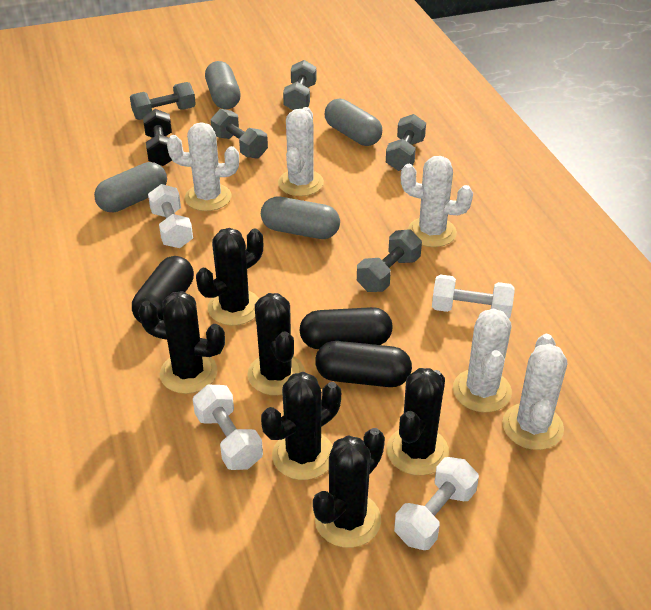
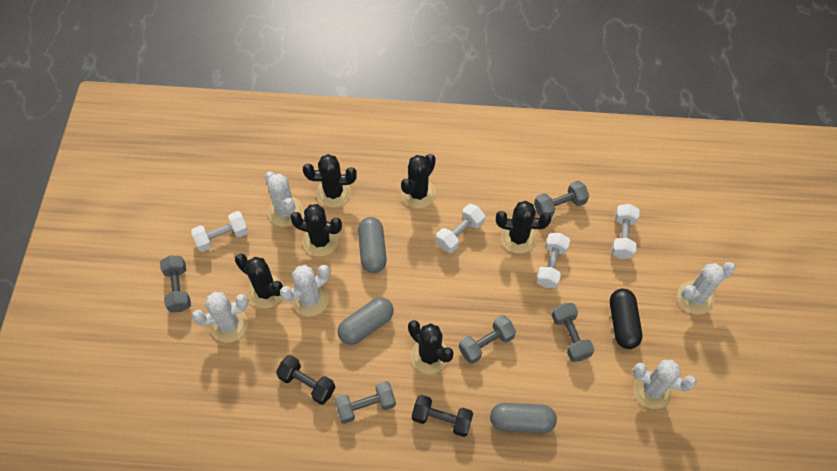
black capsule: 3 -> 1
black dumbbell: 1 -> 2
grey capsule: 4 -> 3

